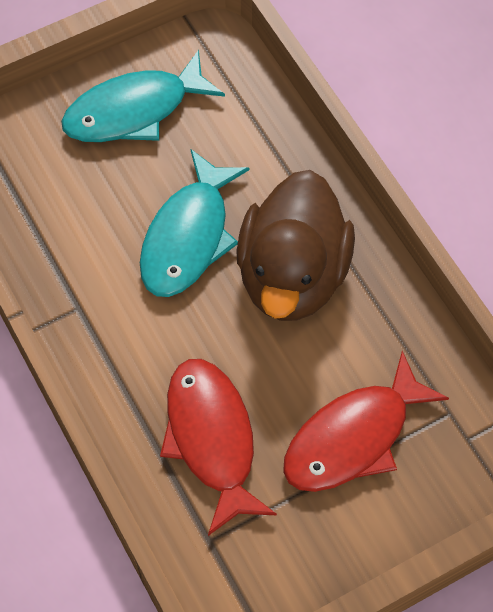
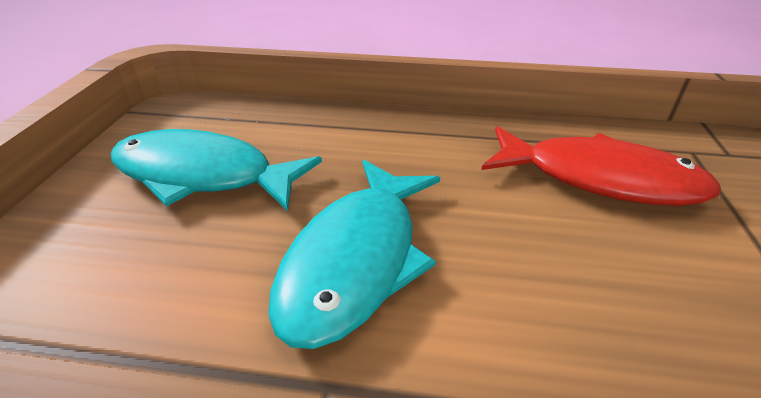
brown duck: 1 -> 0
red fish: 2 -> 1

